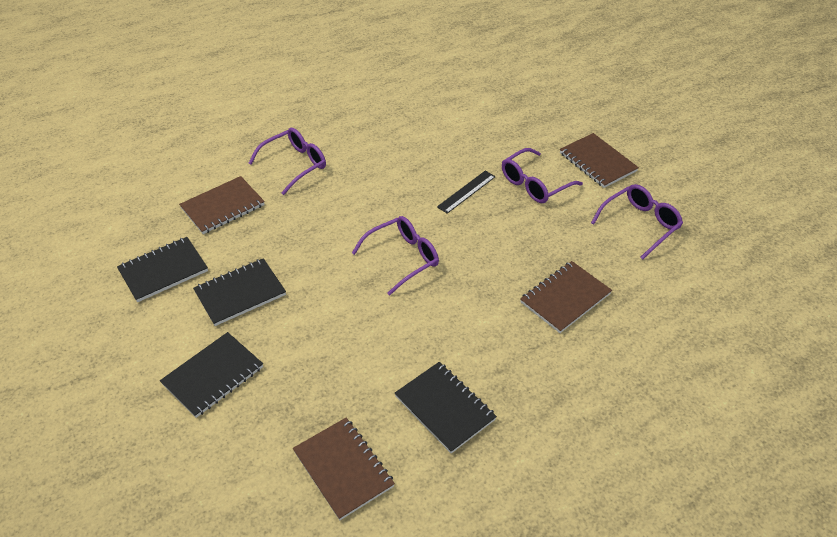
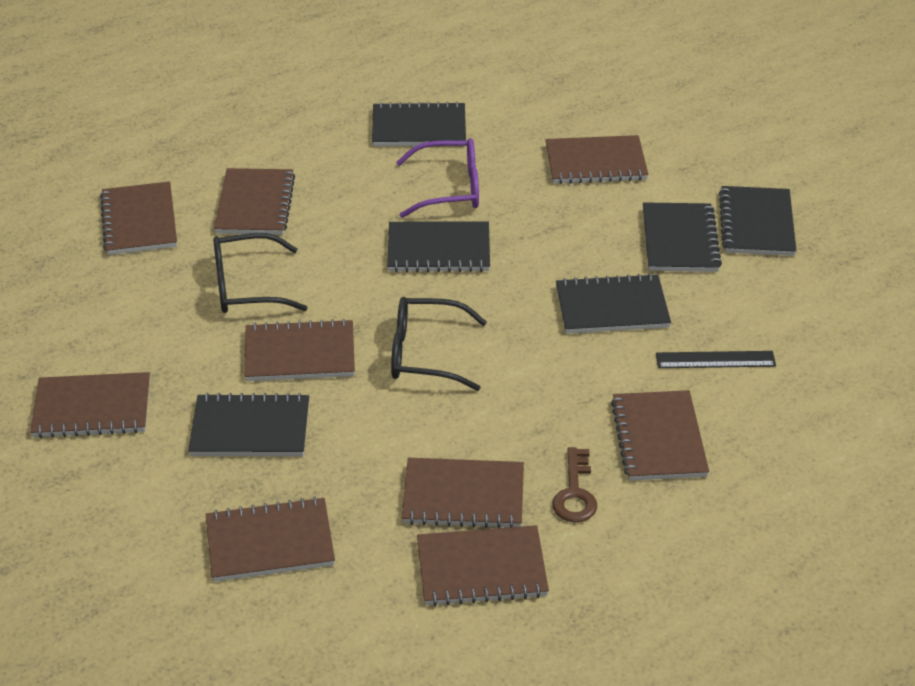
black glasses: 0 -> 2
black notebook: 4 -> 6
brown key: 0 -> 1
brown notebook: 4 -> 9
purple glasses: 4 -> 1

